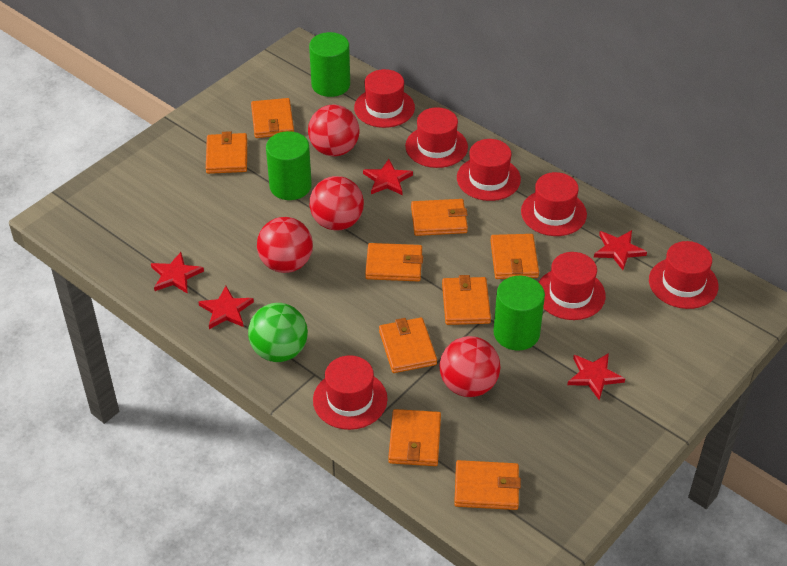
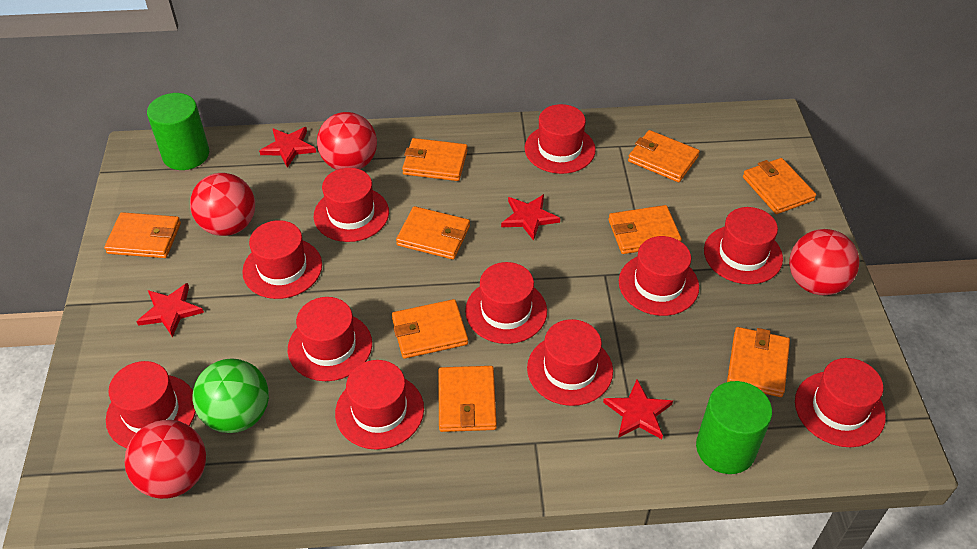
green cylinder: 3 -> 2
red hat: 7 -> 11
red star: 5 -> 4

